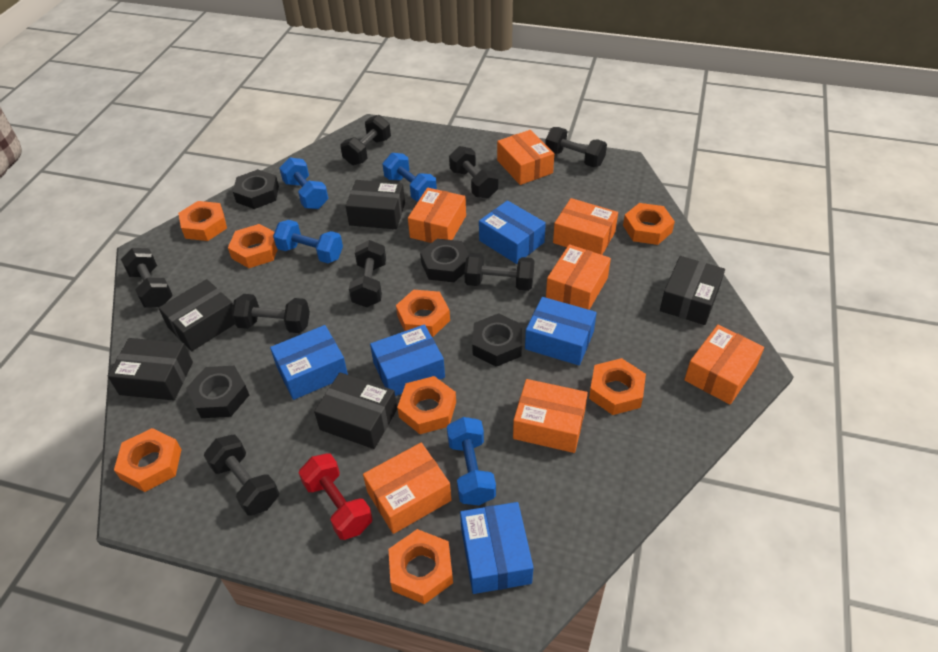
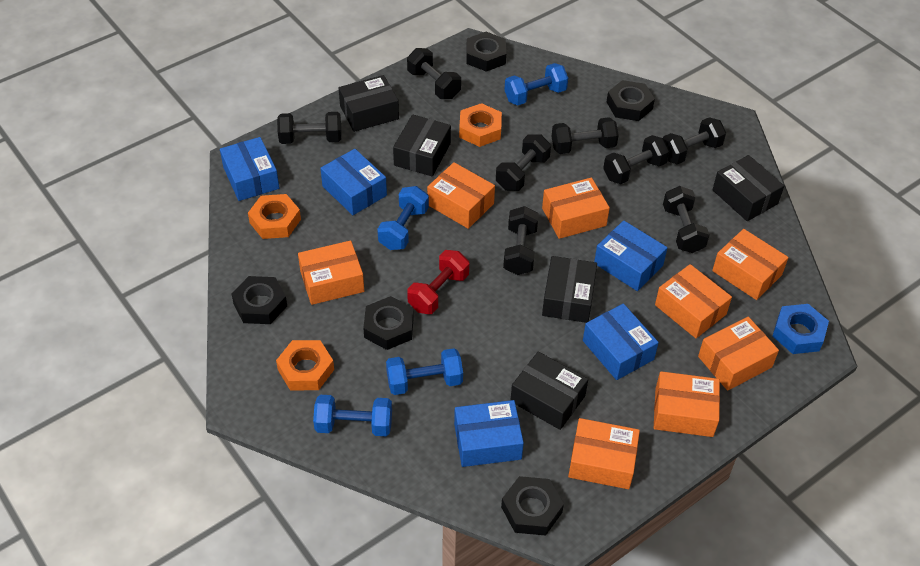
black nut: 4 -> 5
blue nut: 0 -> 1
orange box: 7 -> 8
orange nut: 8 -> 3

